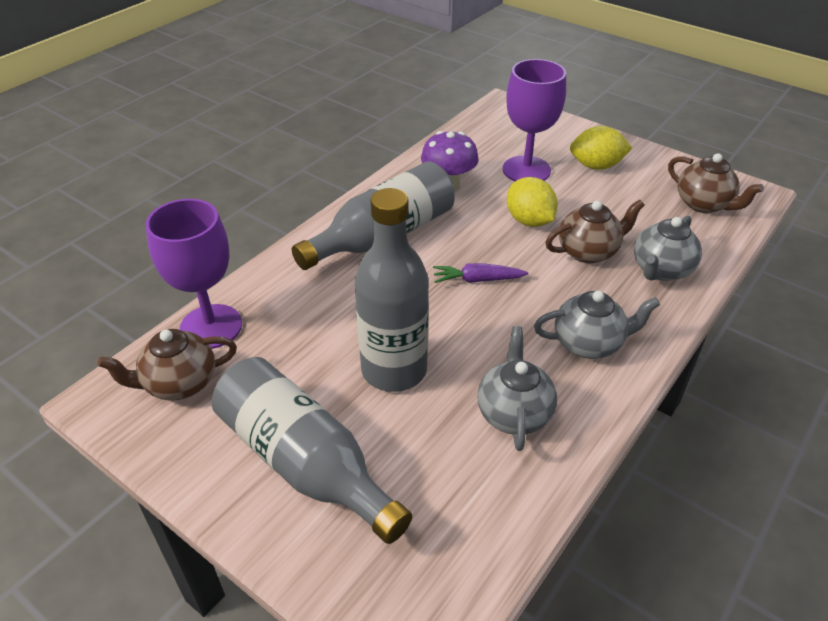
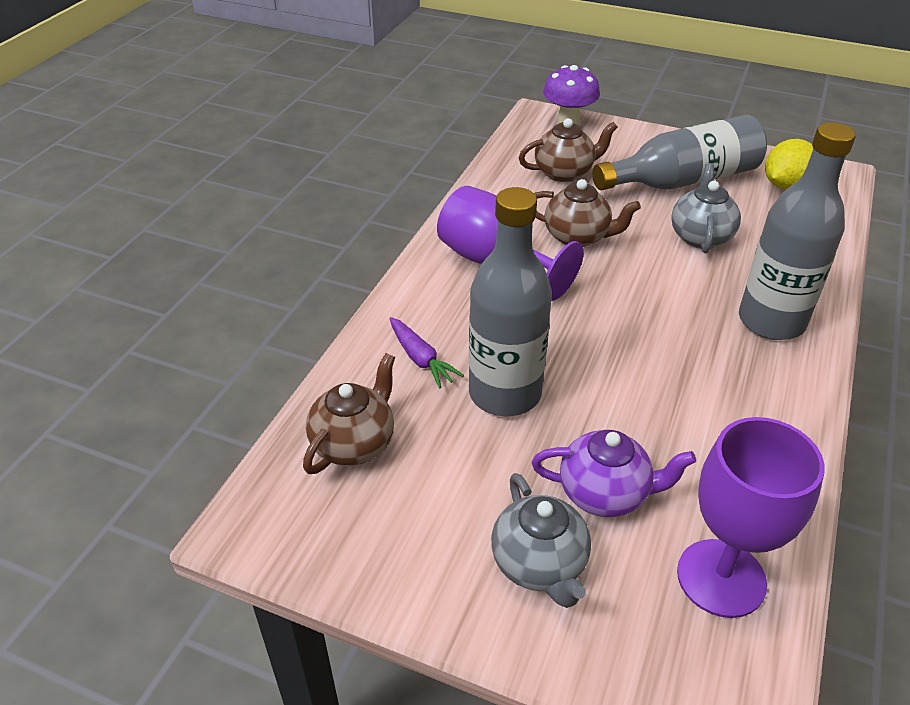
grey teapot: 3 -> 2
purple teapot: 0 -> 1
yellow lemon: 2 -> 1

